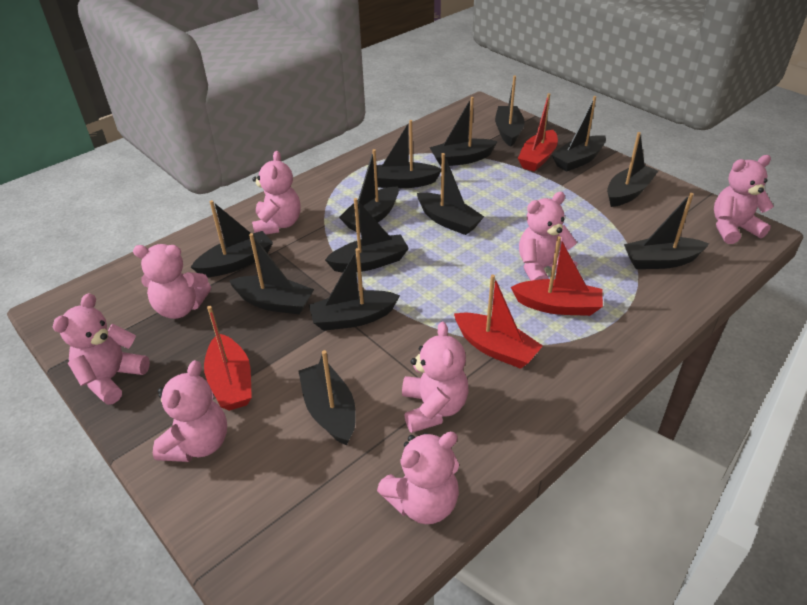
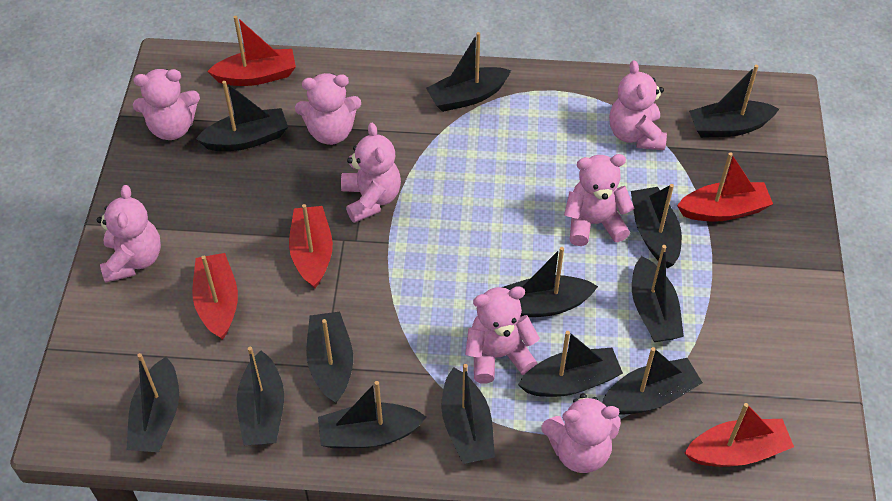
red boat: 4 -> 5

